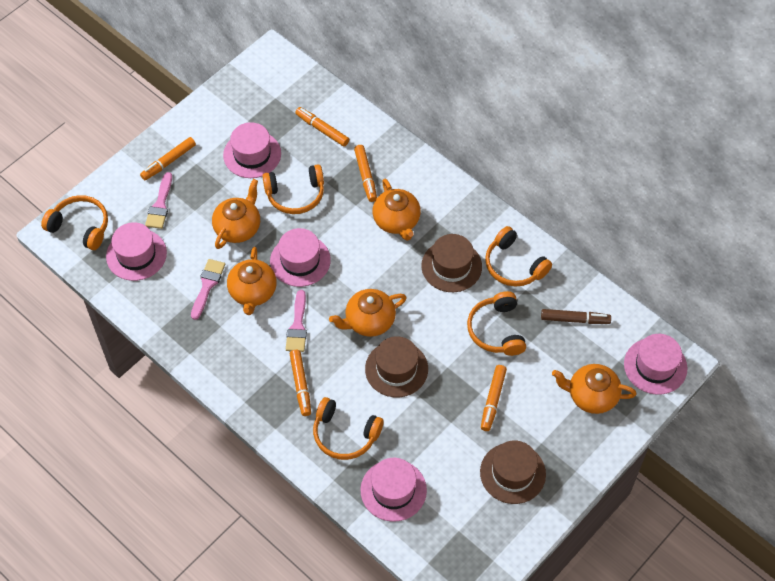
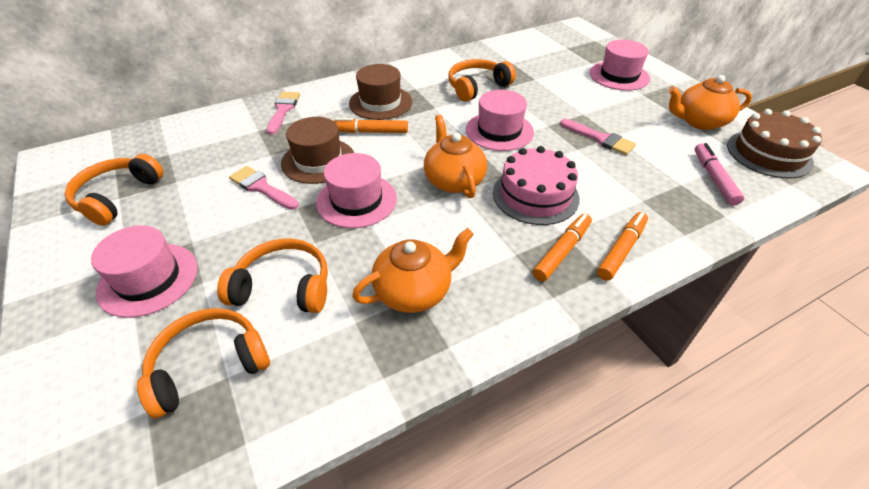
brown cake: 0 -> 1
brown hat: 3 -> 2
brown marker: 1 -> 0
orange headphones: 5 -> 4
orange marker: 5 -> 3
orange teapot: 5 -> 3
pink cake: 0 -> 1
pink hat: 5 -> 4
pink marker: 0 -> 1

